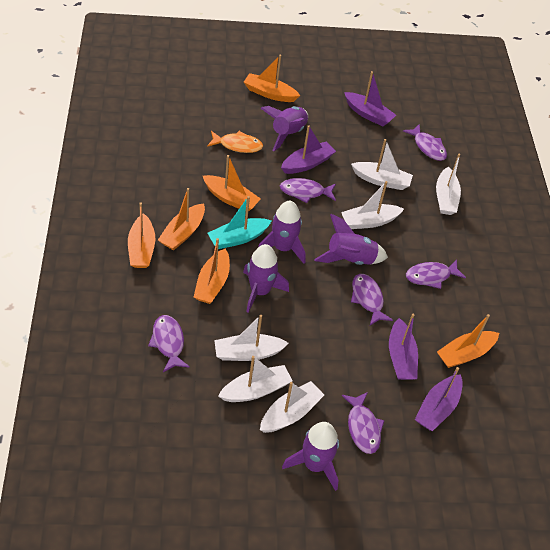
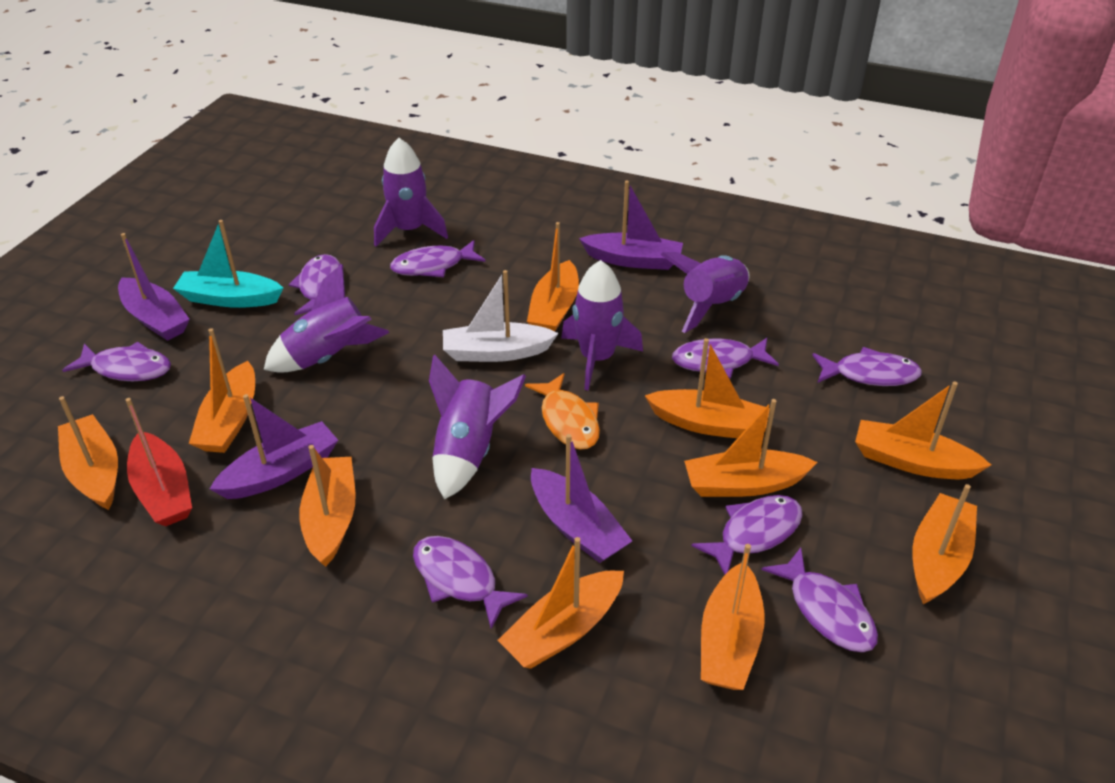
orange boat: 6 -> 10
purple fish: 6 -> 8
red boat: 0 -> 1
white boat: 6 -> 1

